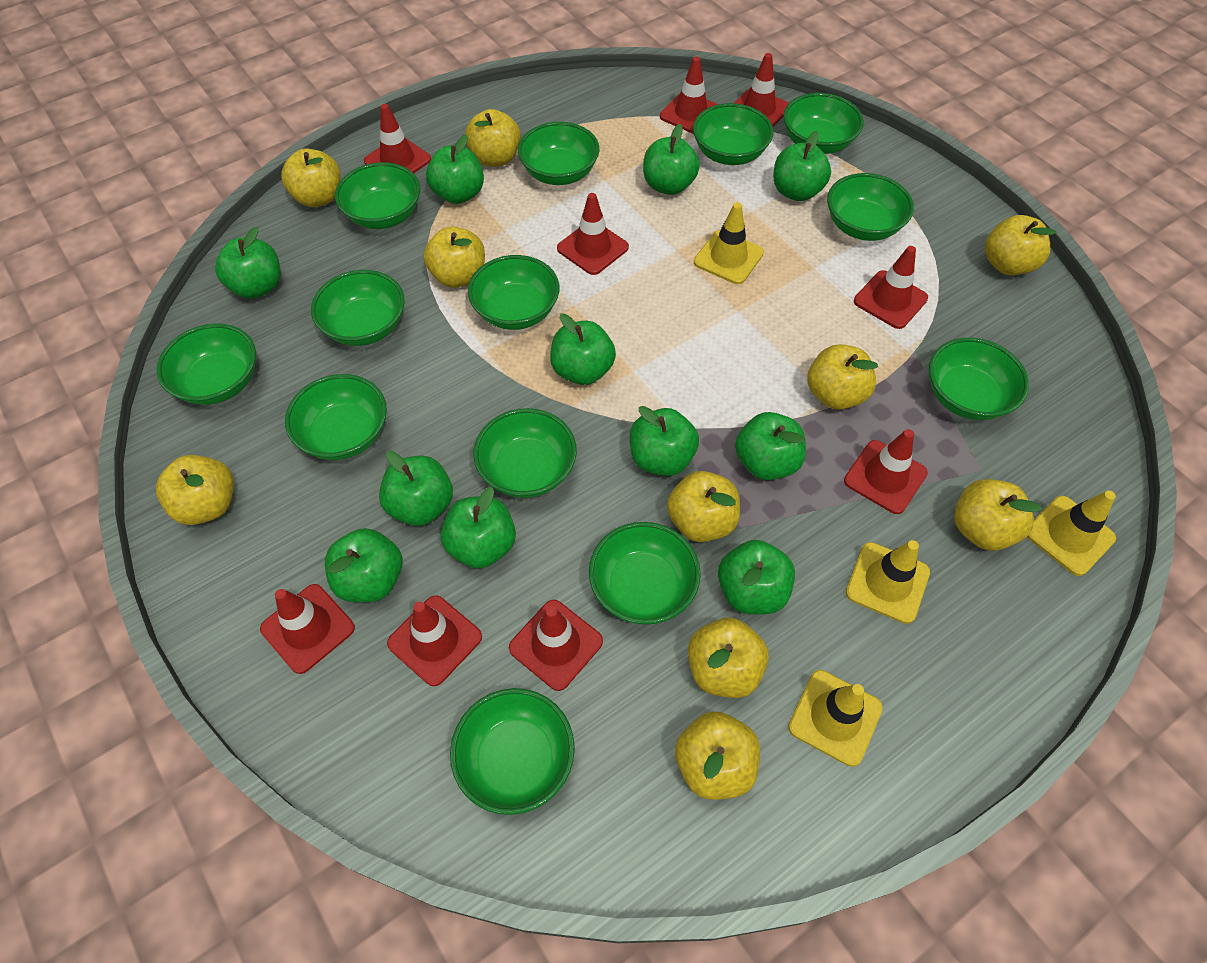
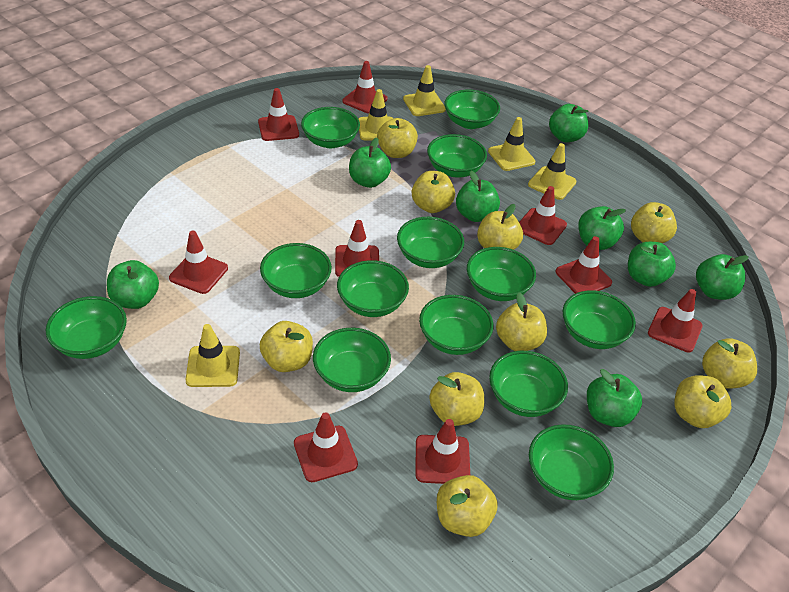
green apple: 11 -> 8
yellow traffic cone: 4 -> 5

